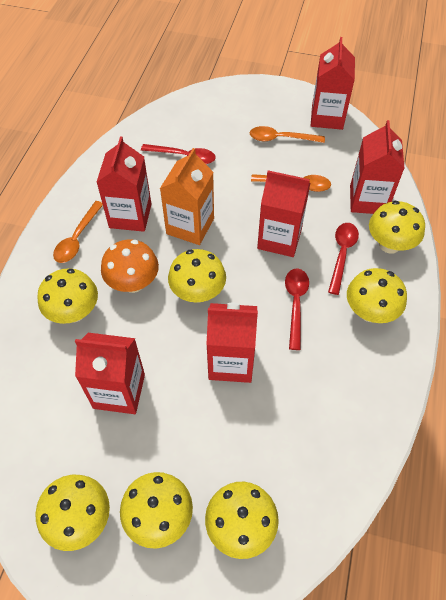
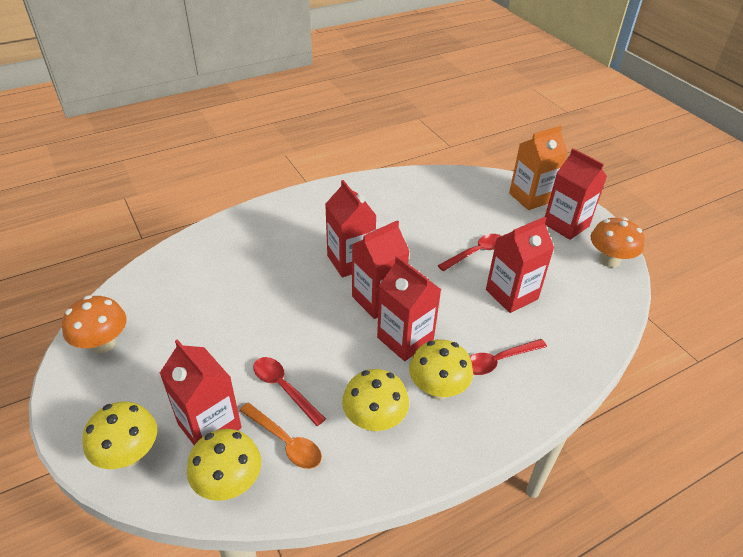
orange mushroom: 1 -> 2
orange spoon: 3 -> 1
yellow mushroom: 7 -> 4

